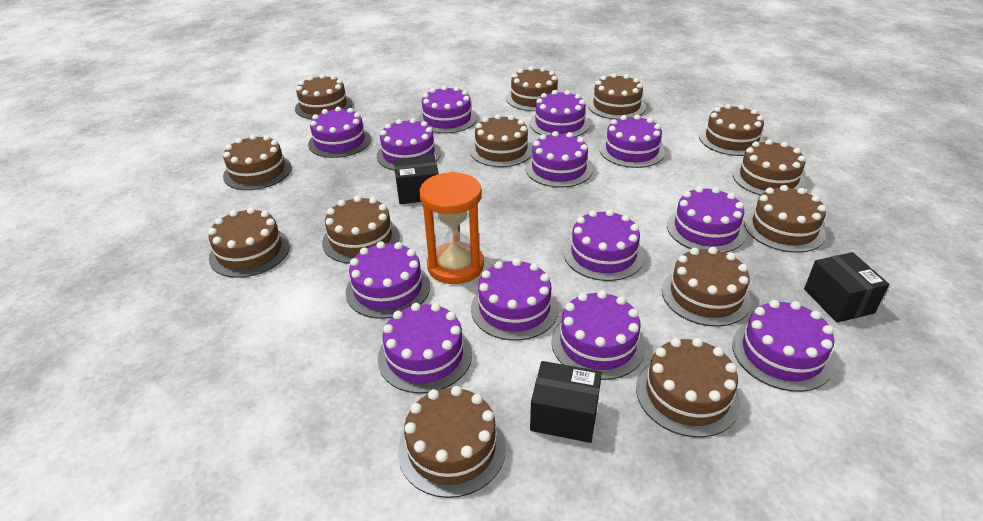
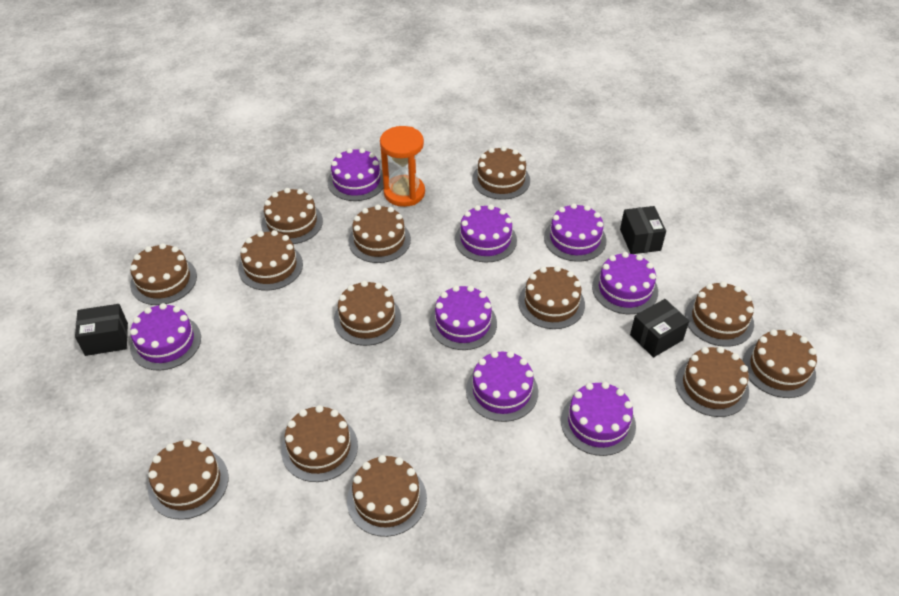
purple cake: 13 -> 8

